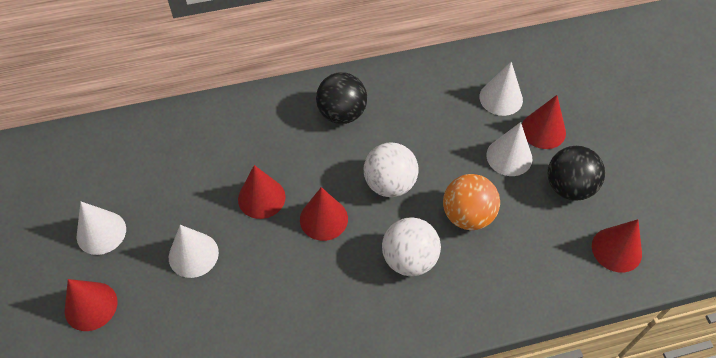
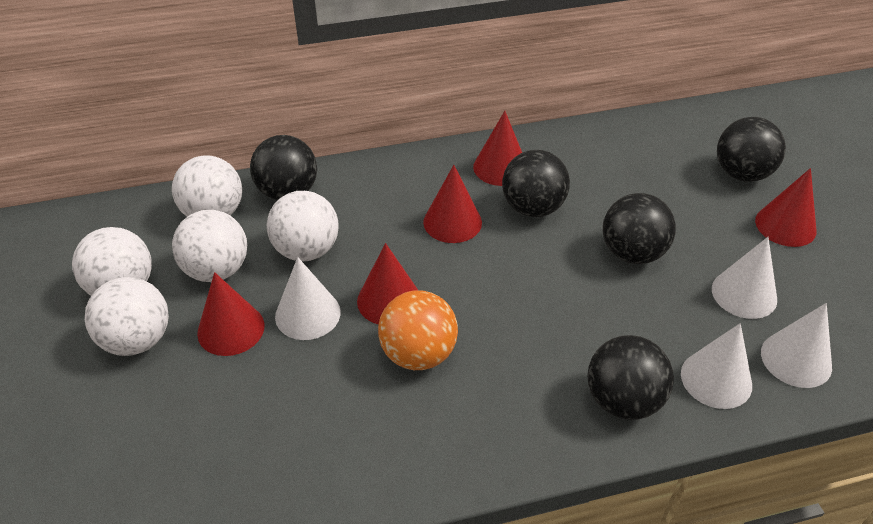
black ball: 2 -> 5
white ball: 2 -> 5

